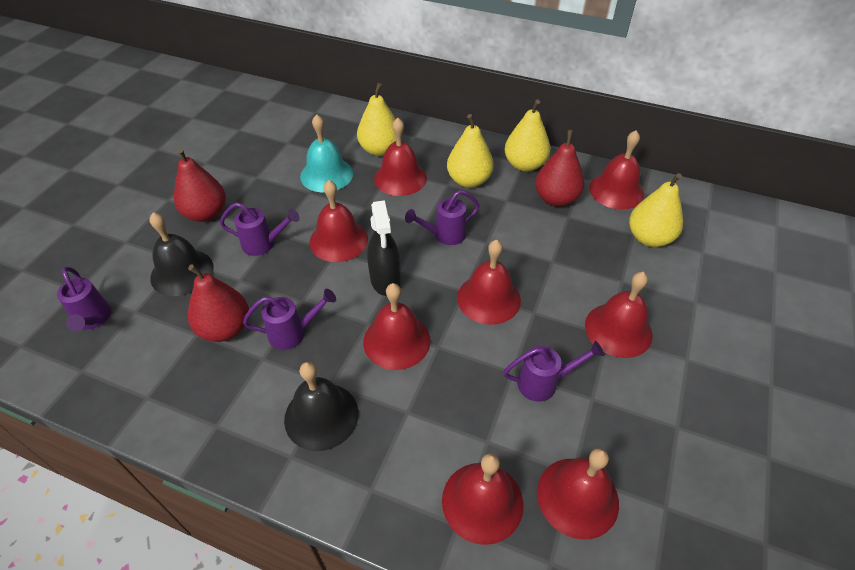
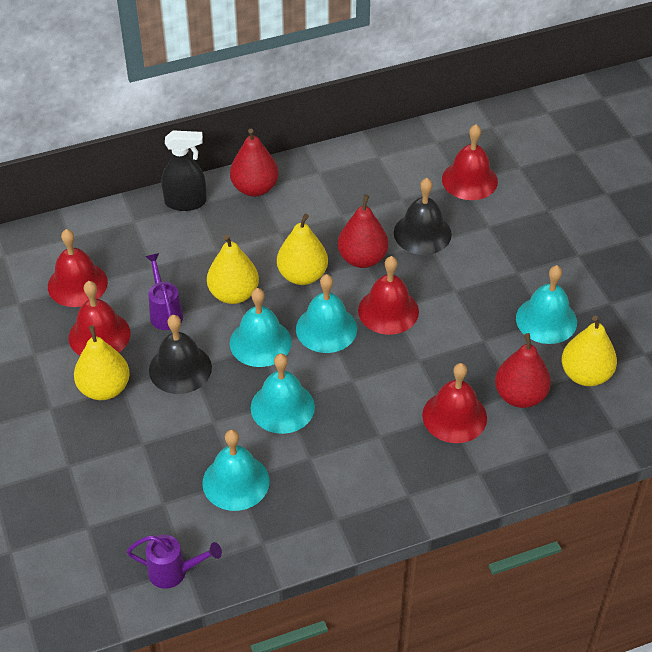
purple watering can: 5 -> 2
red bell: 8 -> 5
turquoise bell: 1 -> 5

